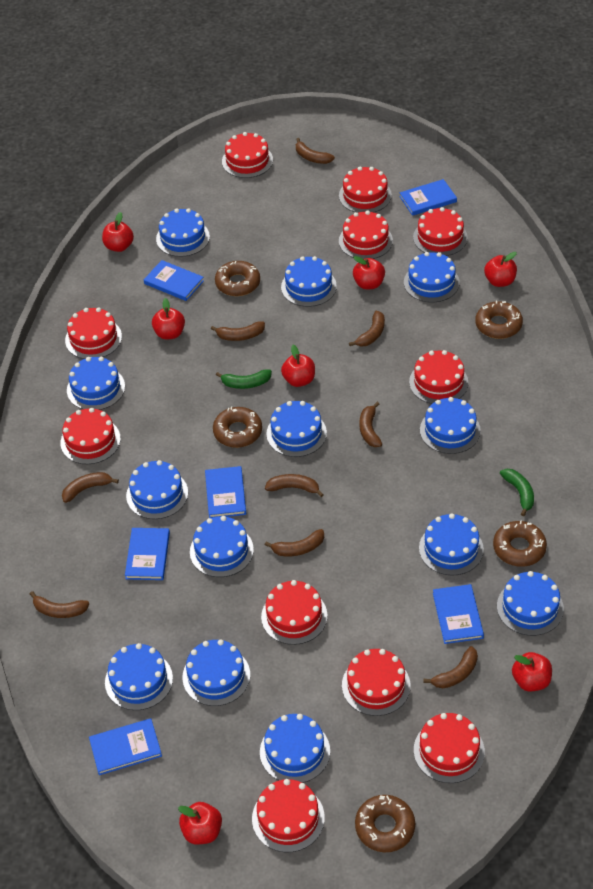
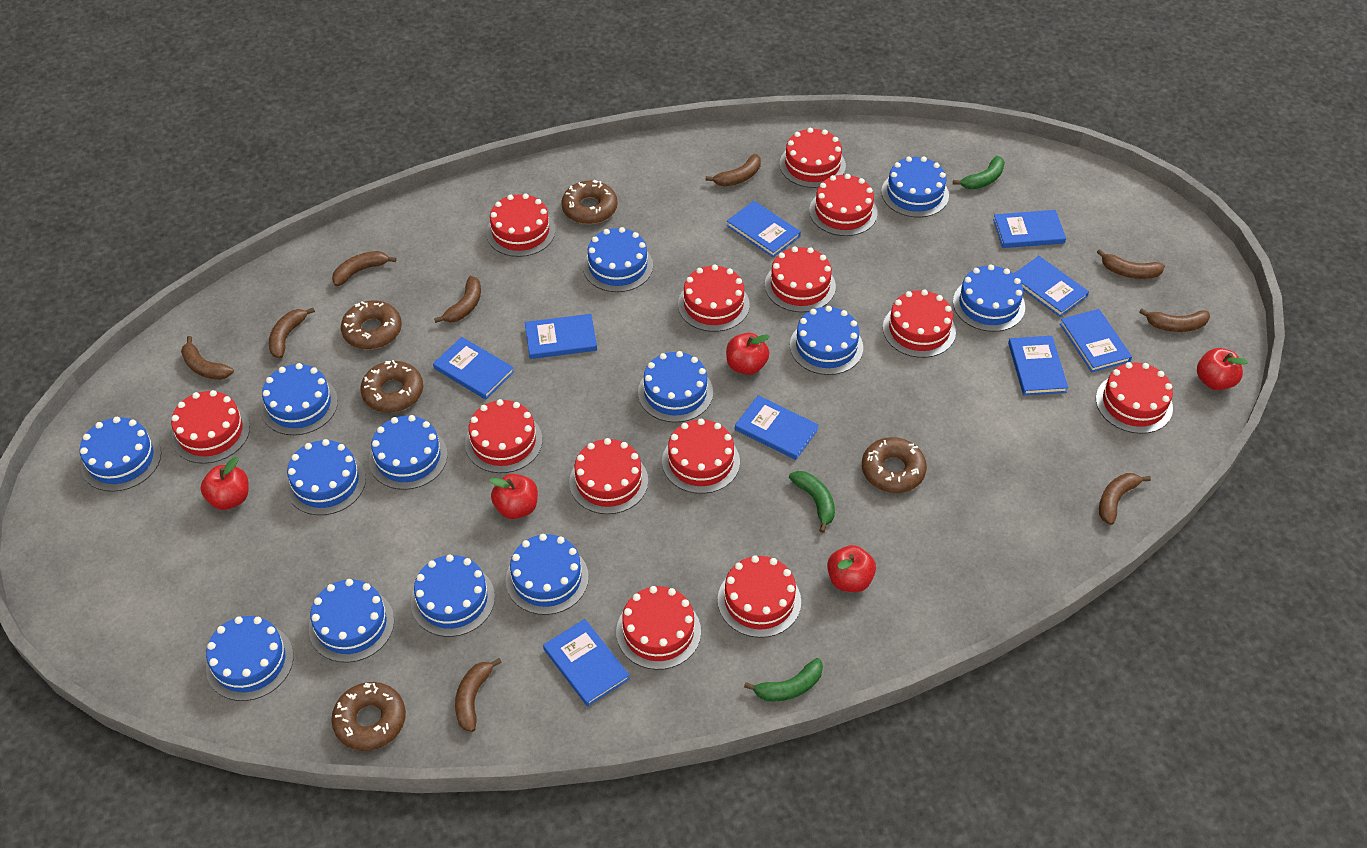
blue book: 6 -> 9
green banana: 2 -> 3
red apple: 7 -> 5
red cake: 11 -> 13

